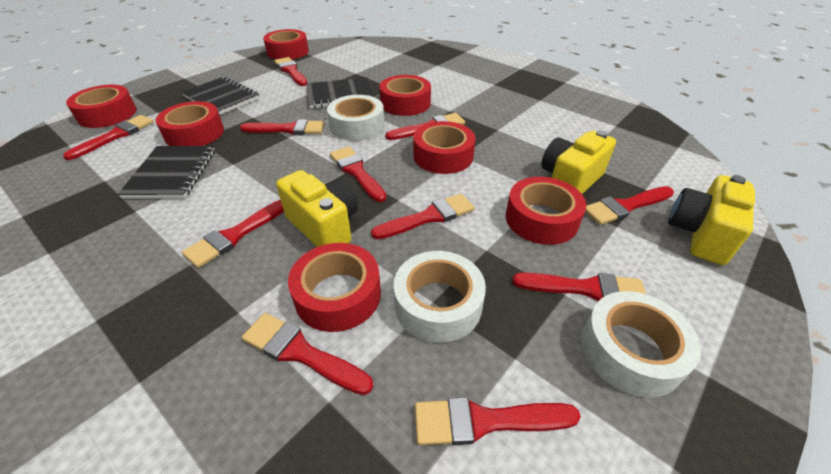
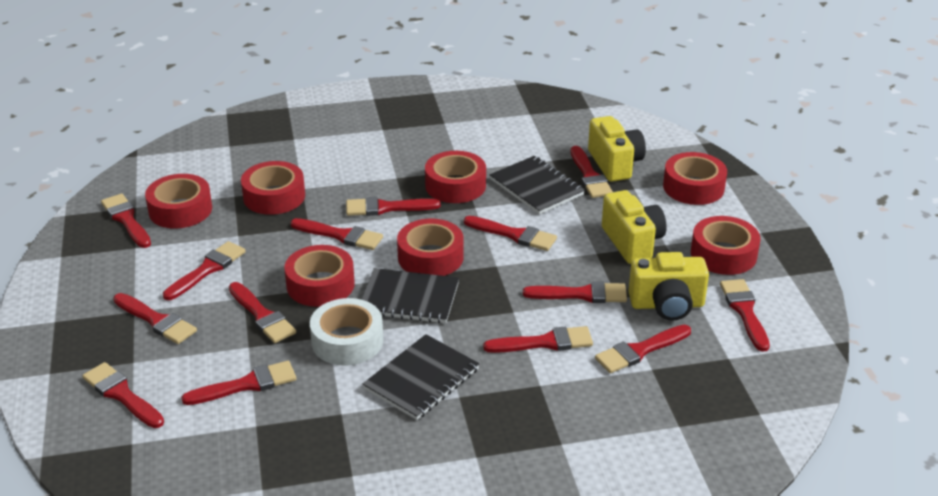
red brush: 11 -> 14
white tape: 3 -> 1

